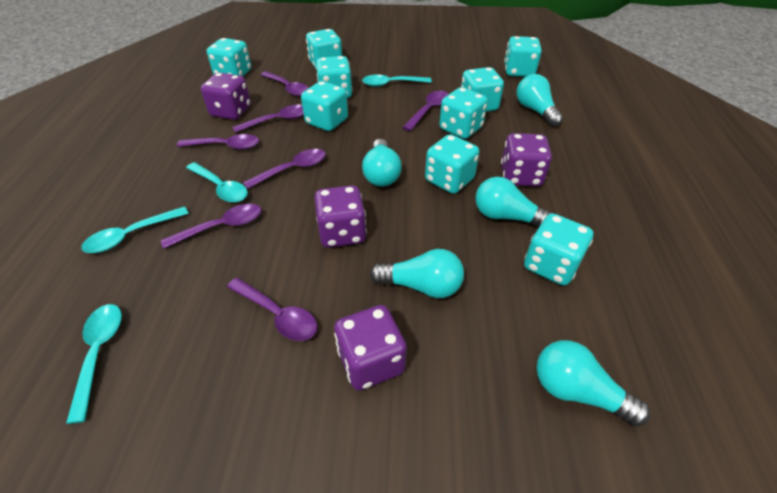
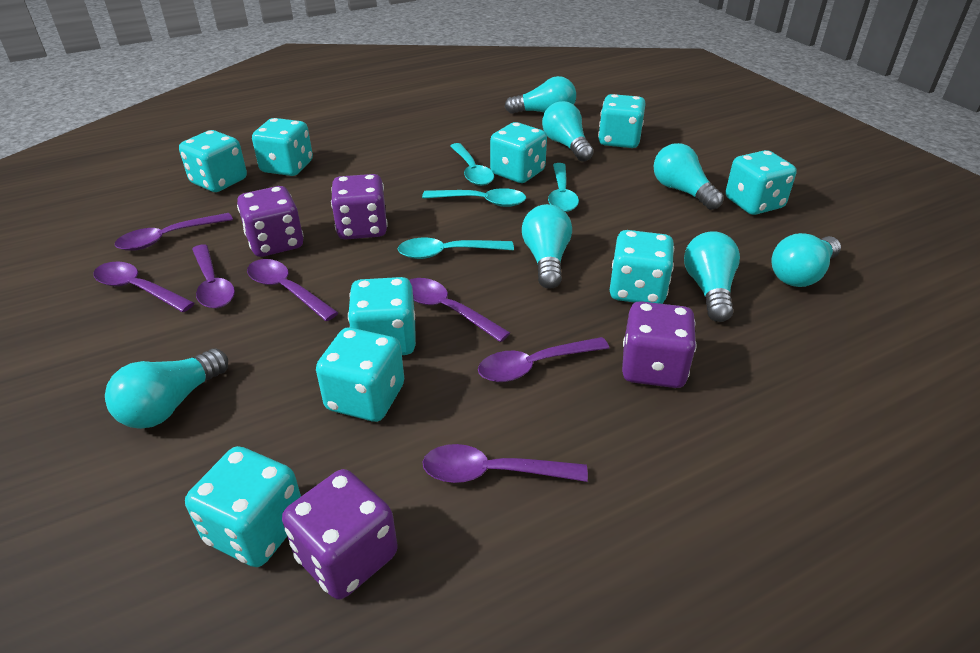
turquoise light bulb: 5 -> 7

